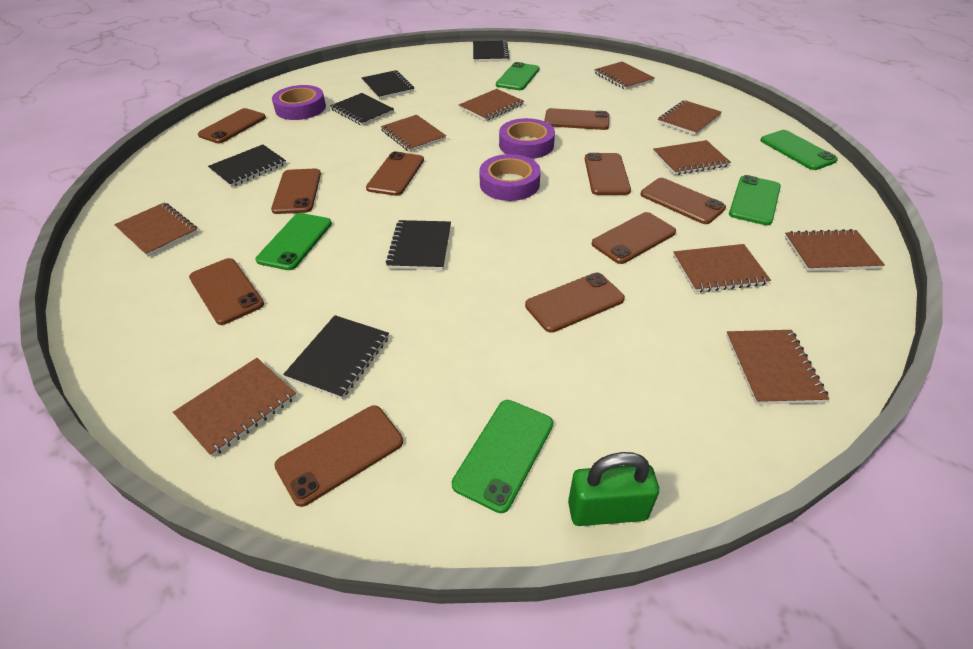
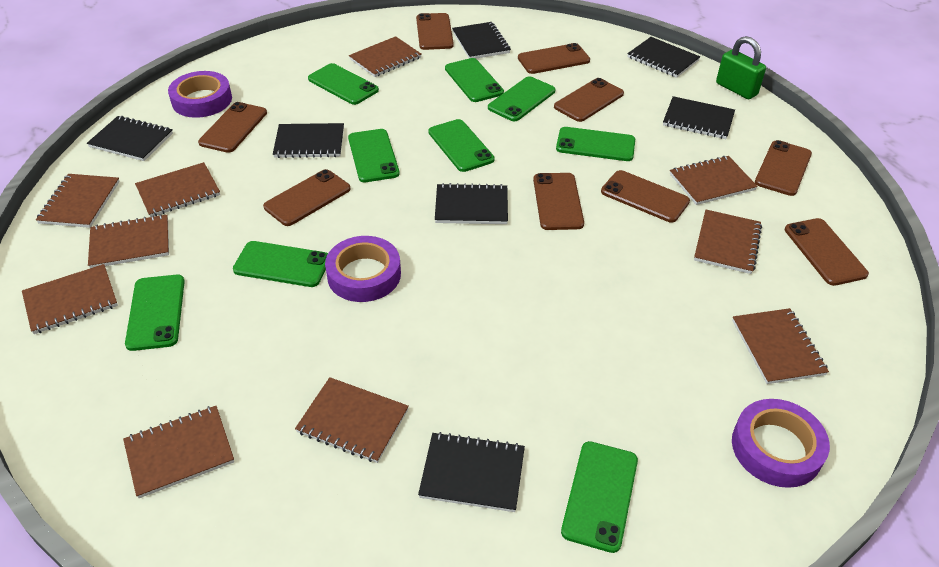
black notebook: 6 -> 7
brown phone: 10 -> 9
green phone: 5 -> 9

